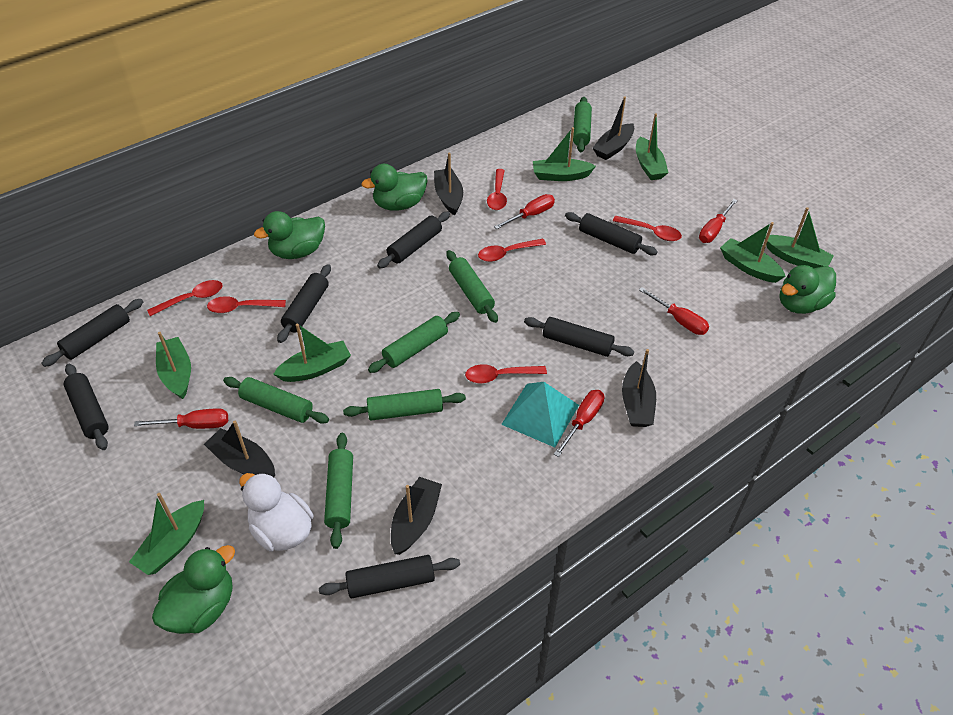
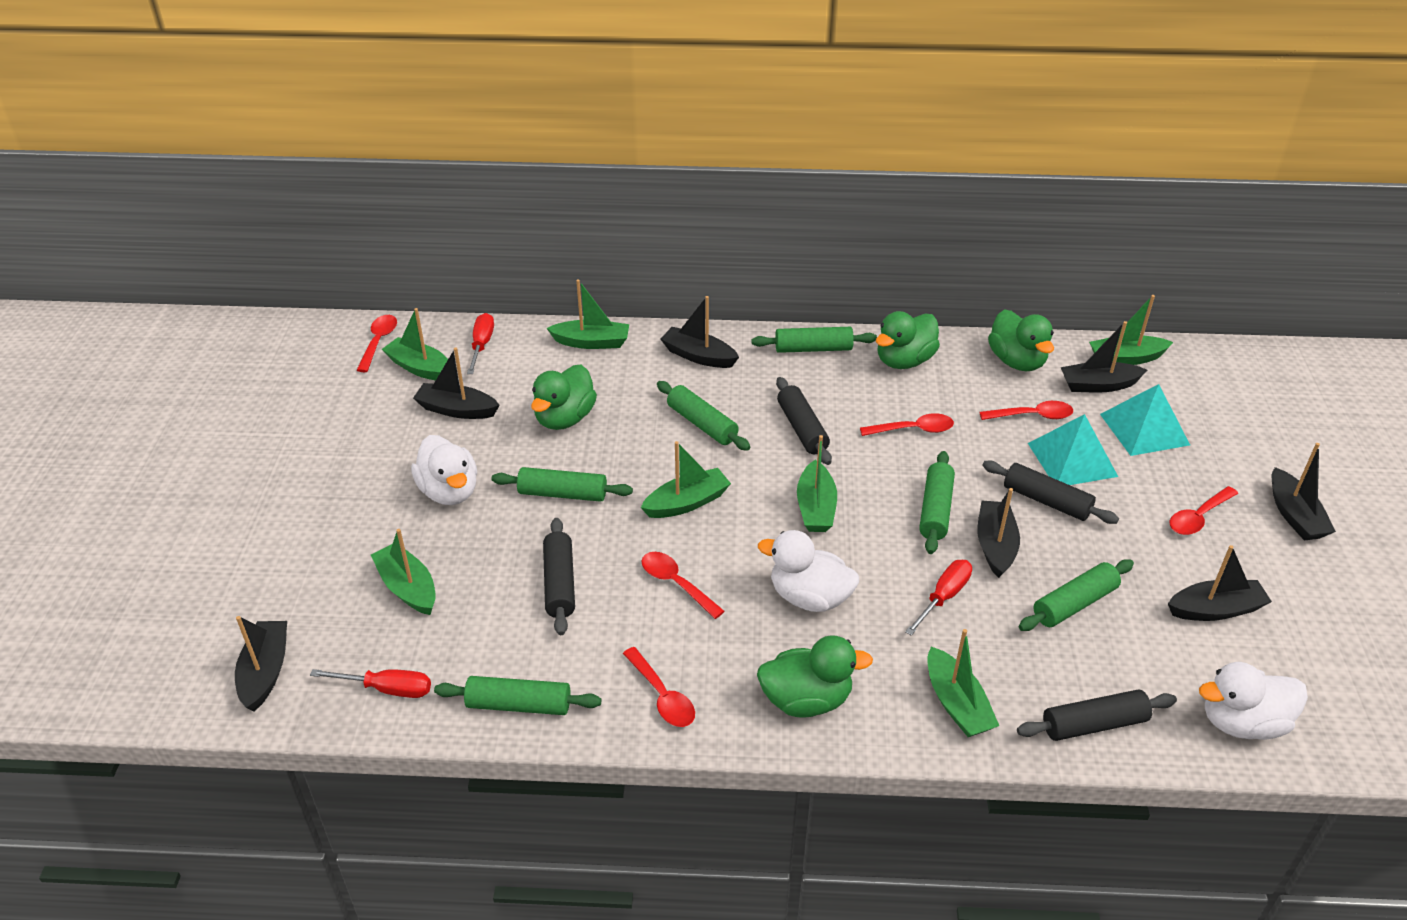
black boat: 5 -> 7
black rolling pin: 7 -> 4
red screwdriver: 5 -> 3
turquoise pyramid: 1 -> 2
white duck: 1 -> 3

